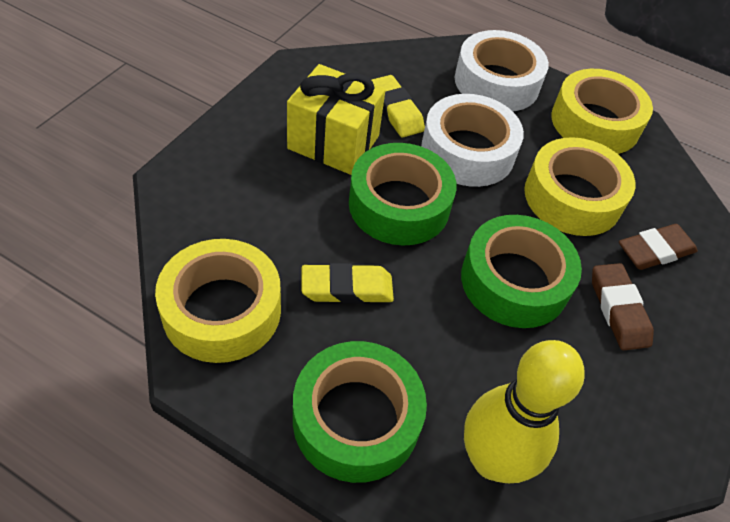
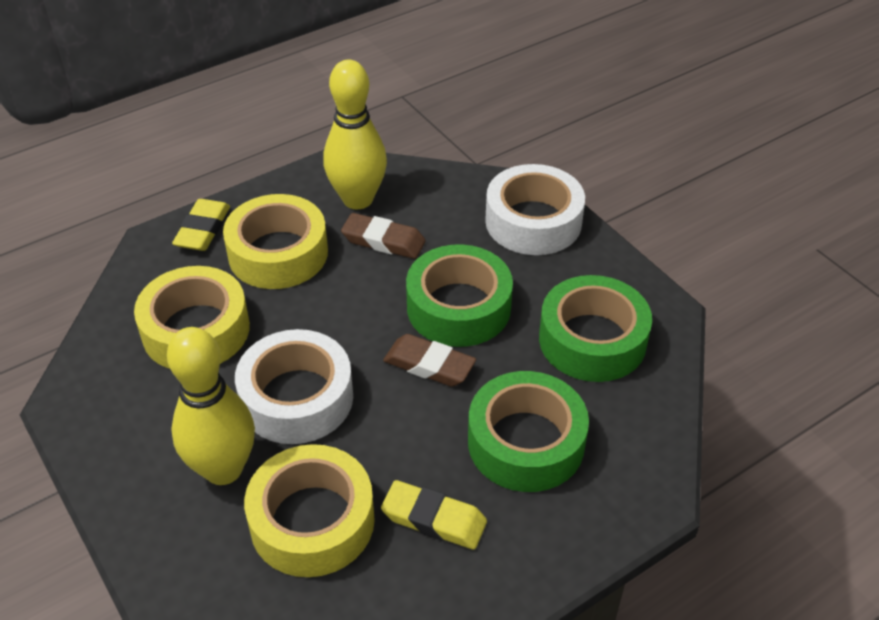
yellow bowling pin: 1 -> 2
yellow gift: 1 -> 0

